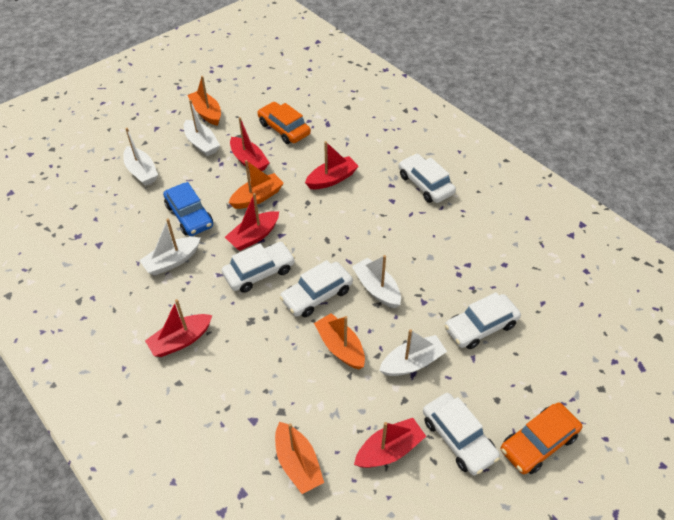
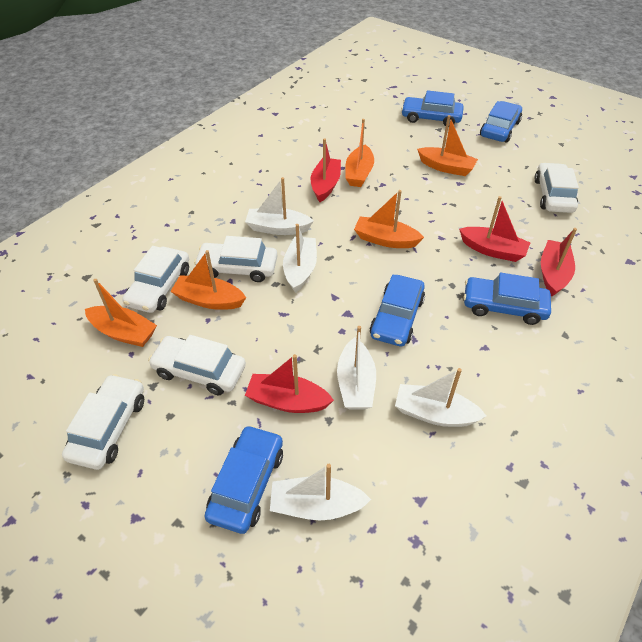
blue car: 1 -> 5
orange boat: 4 -> 5
orange car: 2 -> 0
red boat: 5 -> 4

